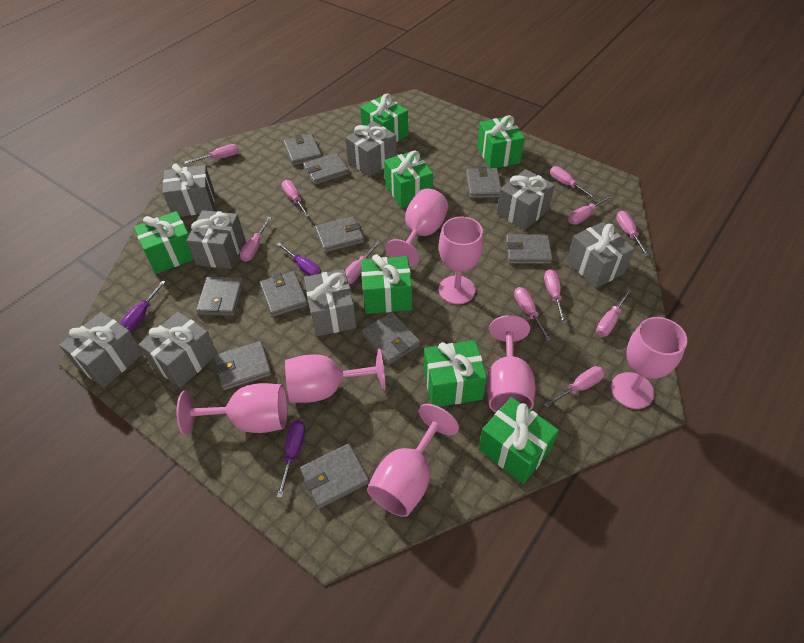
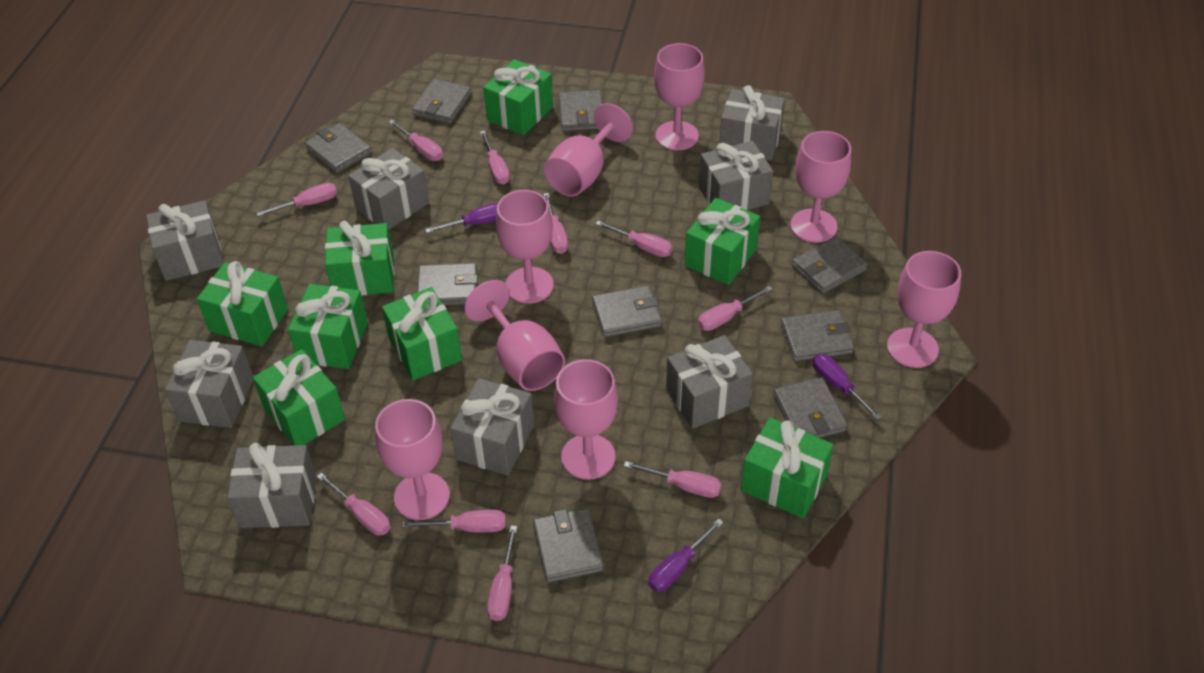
green gift: 7 -> 8
grey wallet: 10 -> 9
pink goblet: 7 -> 8
pink screwdriver: 11 -> 10

